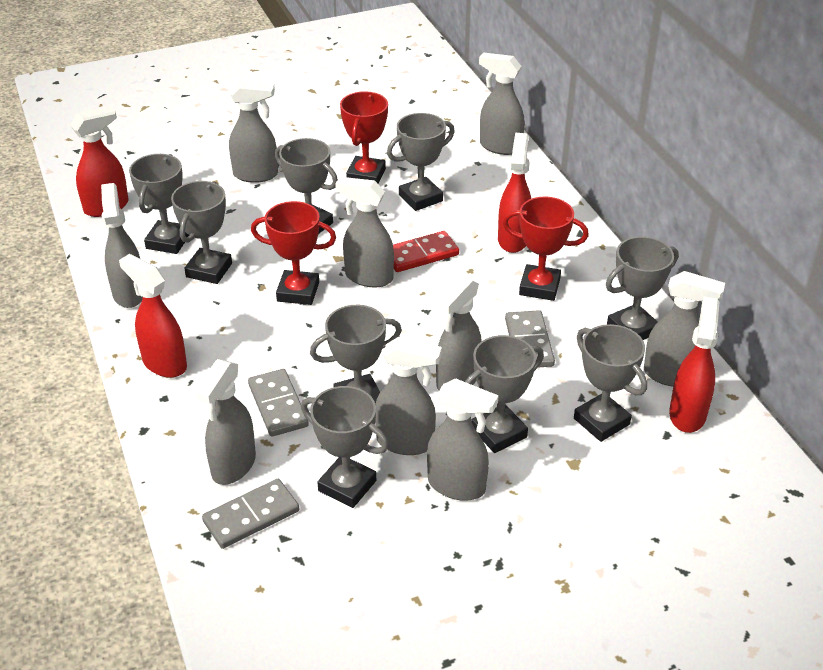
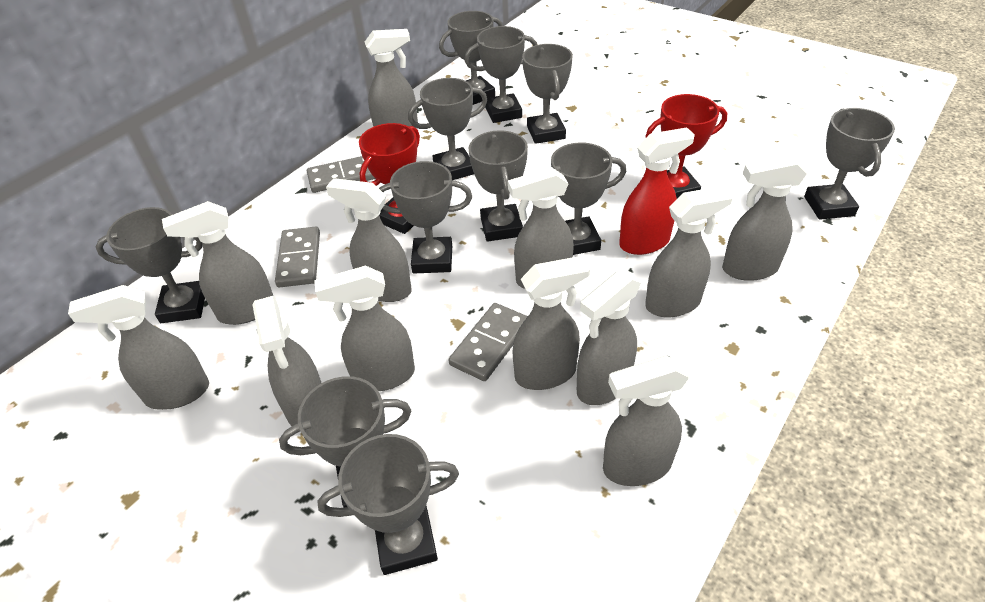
grey spray bottle: 9 -> 12
grey trophy: 9 -> 11
red domino: 1 -> 0
red spray bottle: 4 -> 1
red trophy: 3 -> 2

